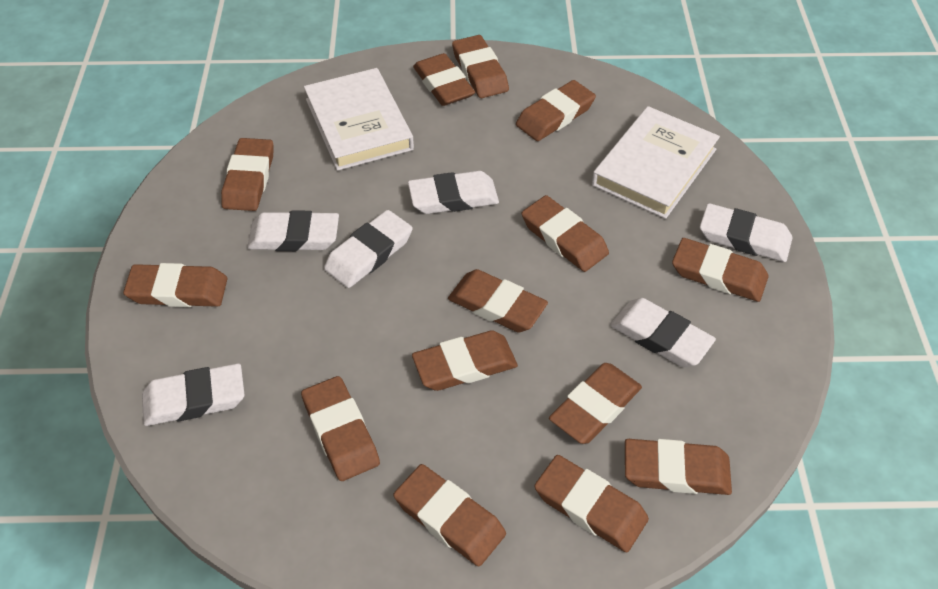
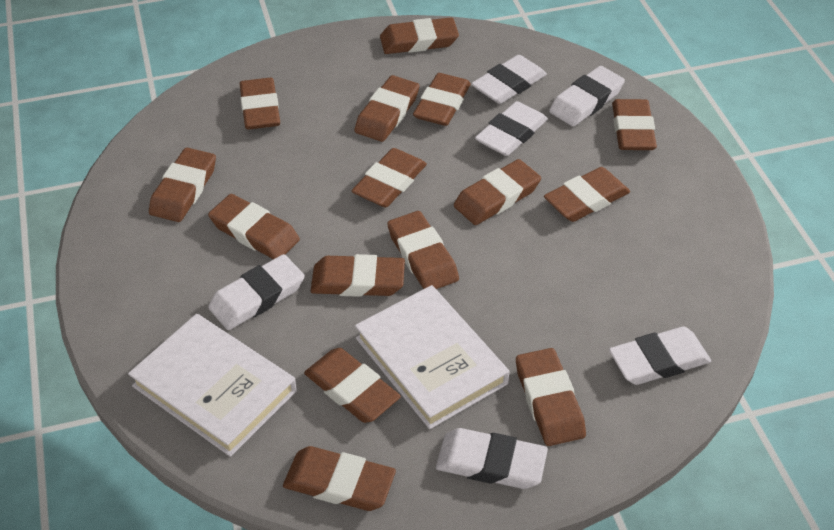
brown eraser: 14 -> 15

